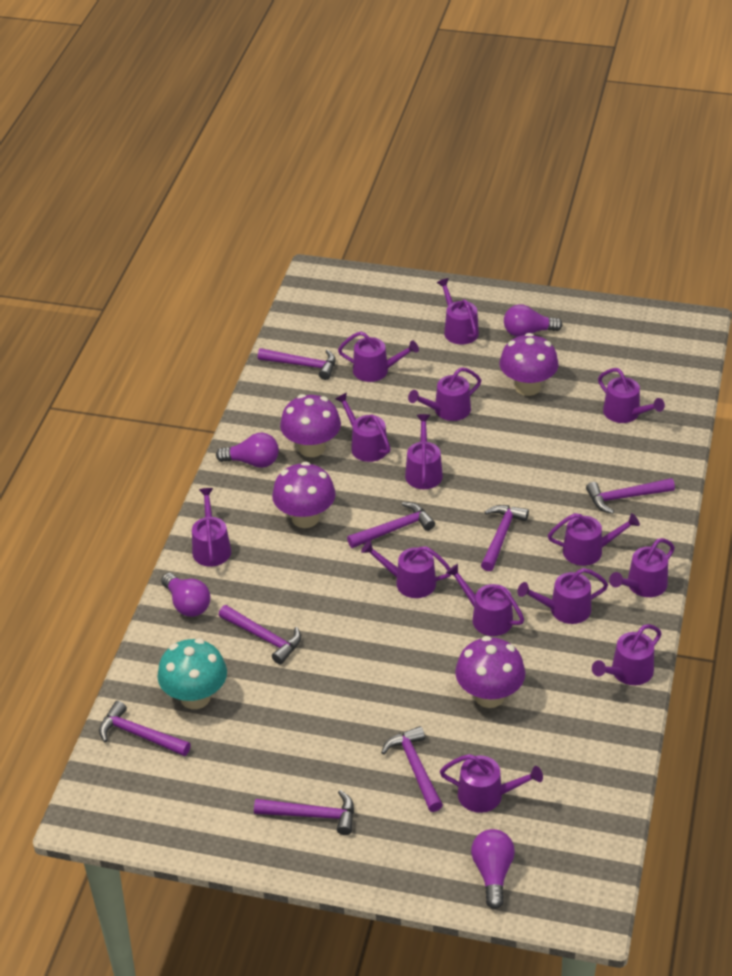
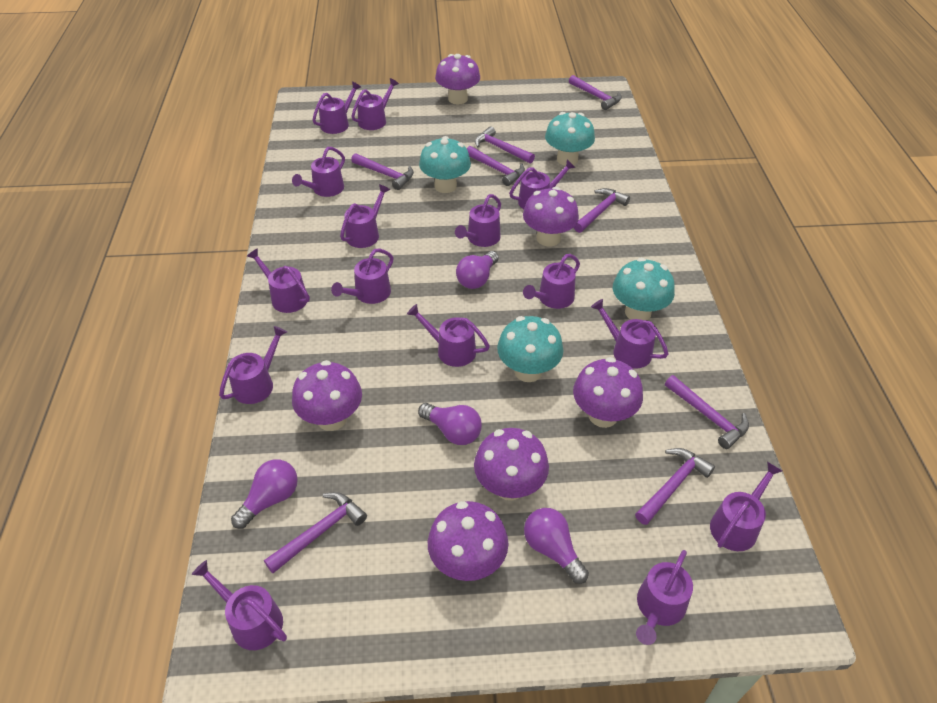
purple mushroom: 4 -> 6
purple watering can: 14 -> 15
turquoise mushroom: 1 -> 4

